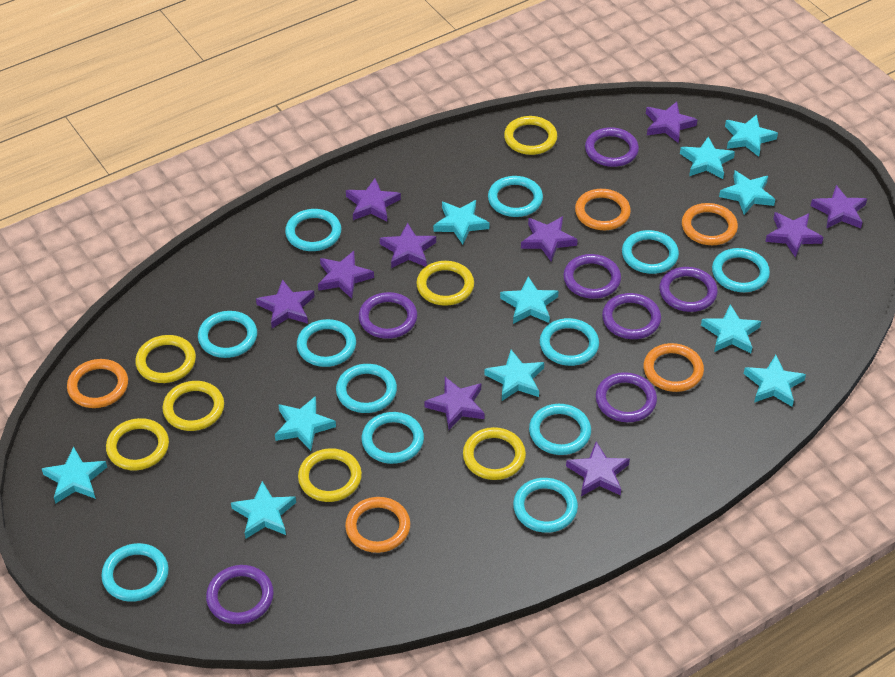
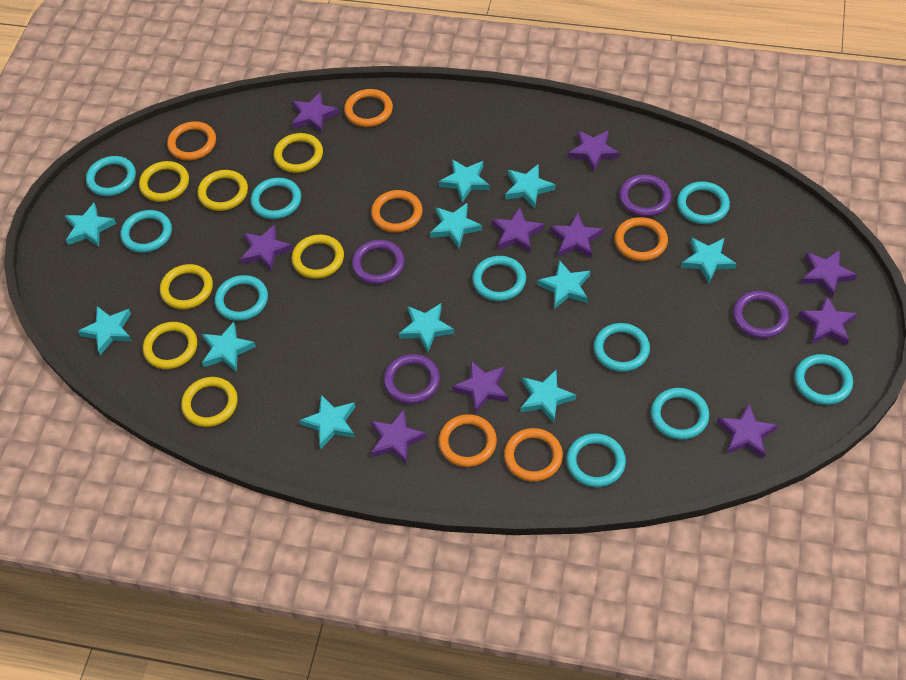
orange ring: 5 -> 6
purple ring: 7 -> 4
turquoise ring: 12 -> 10

